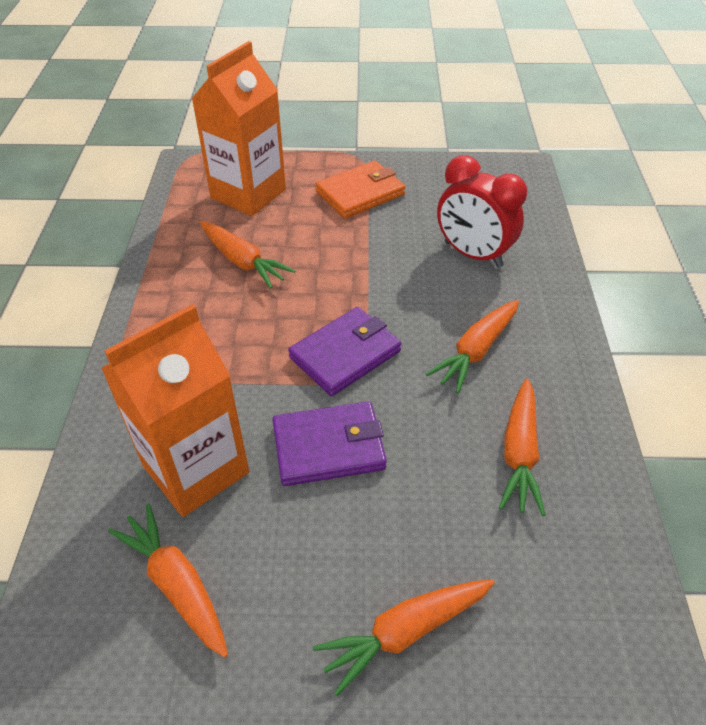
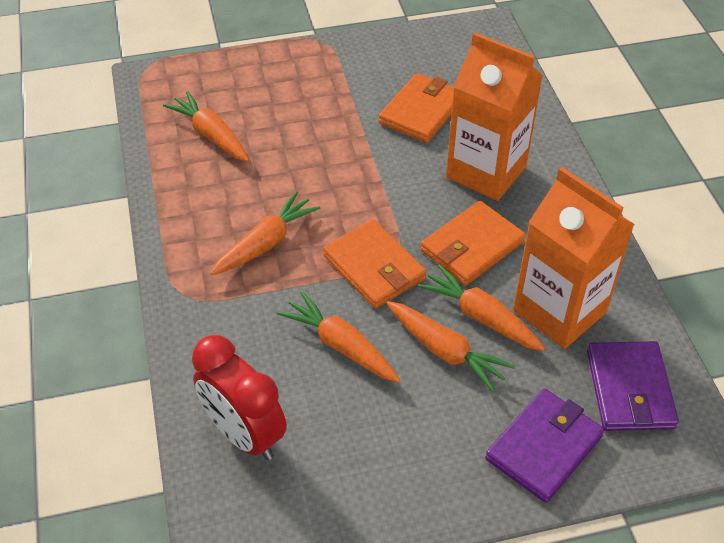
orange wallet: 1 -> 3

